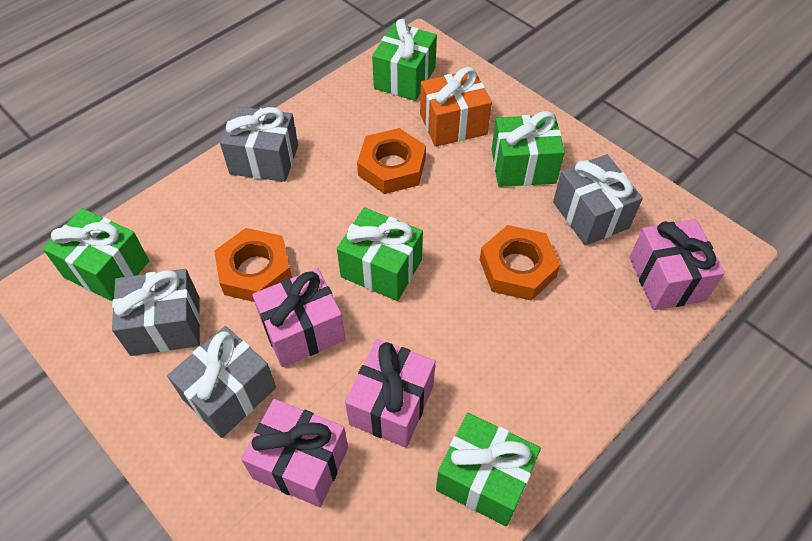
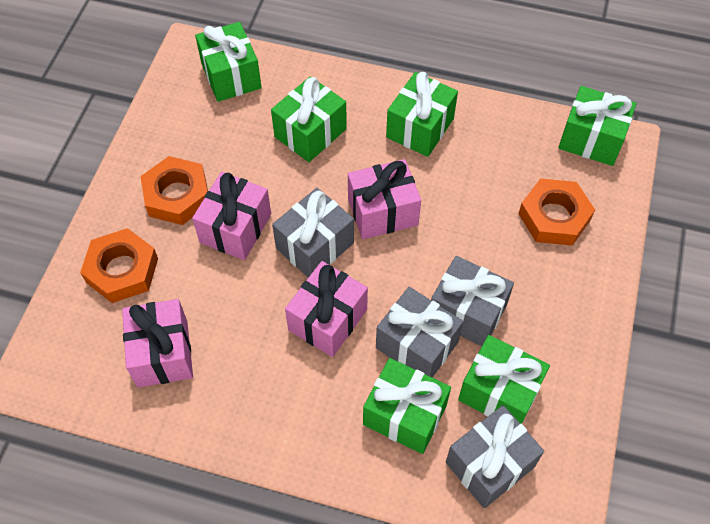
green gift: 5 -> 6
orange gift: 1 -> 0

